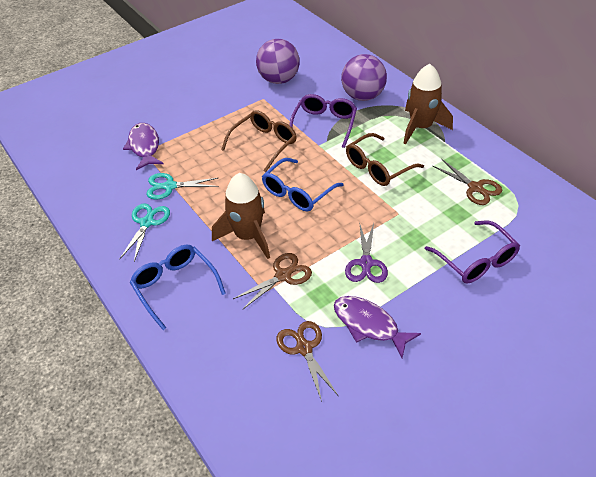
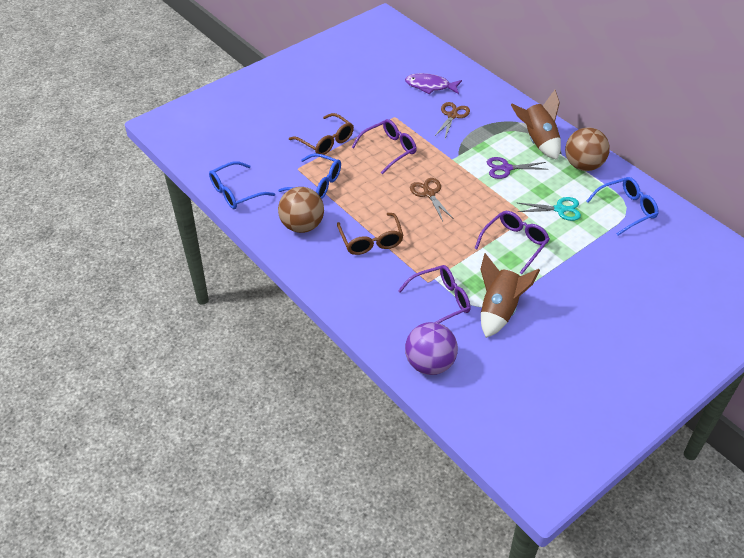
blue glasses: 2 -> 3
brown ball: 0 -> 2
brown scissors: 3 -> 2
purple ball: 2 -> 1
purple fish: 2 -> 1
purple glasses: 2 -> 3
turquoise scissors: 2 -> 1

